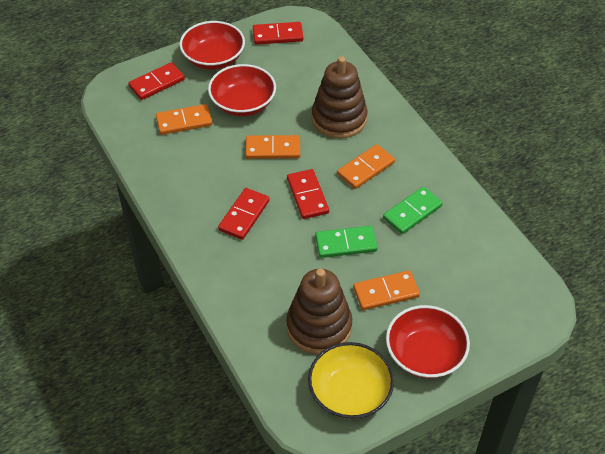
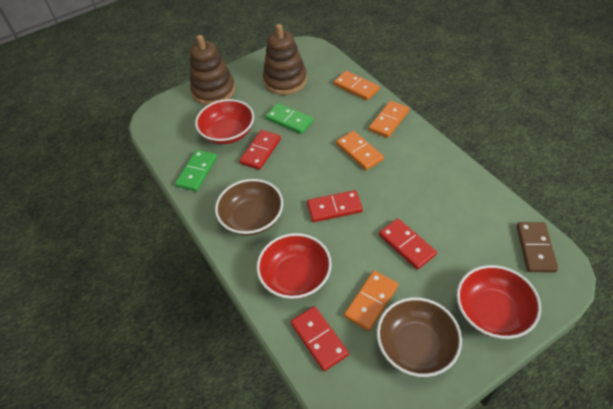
brown bowl: 0 -> 2
brown domino: 0 -> 1
yellow bowl: 1 -> 0

